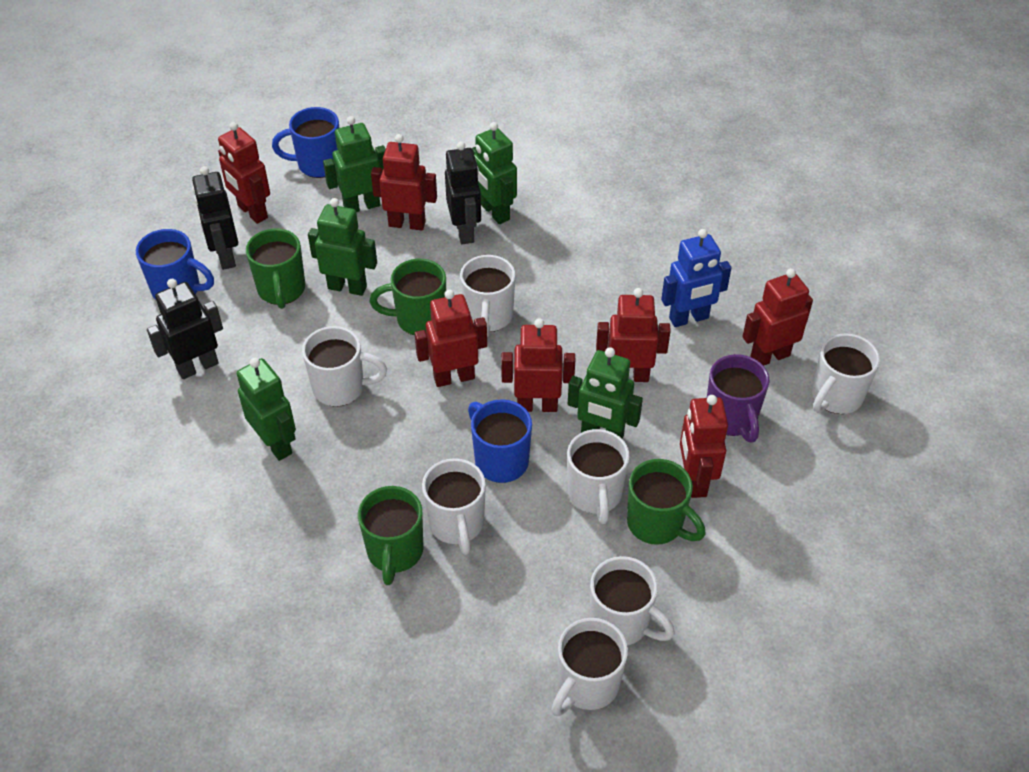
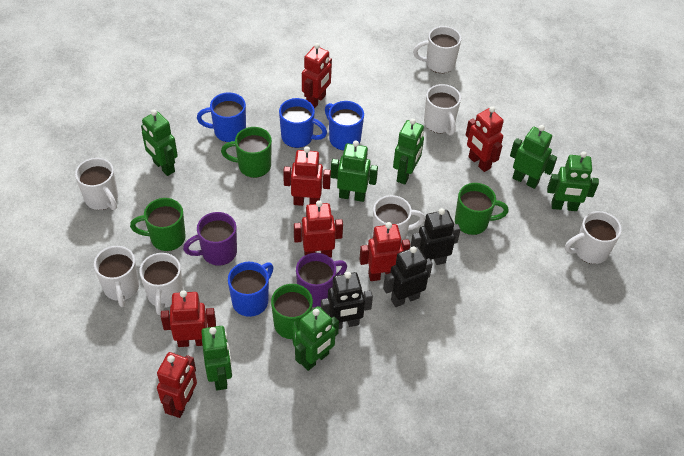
blue mug: 3 -> 4
blue robot: 1 -> 0
green robot: 5 -> 7
purple mug: 1 -> 2

